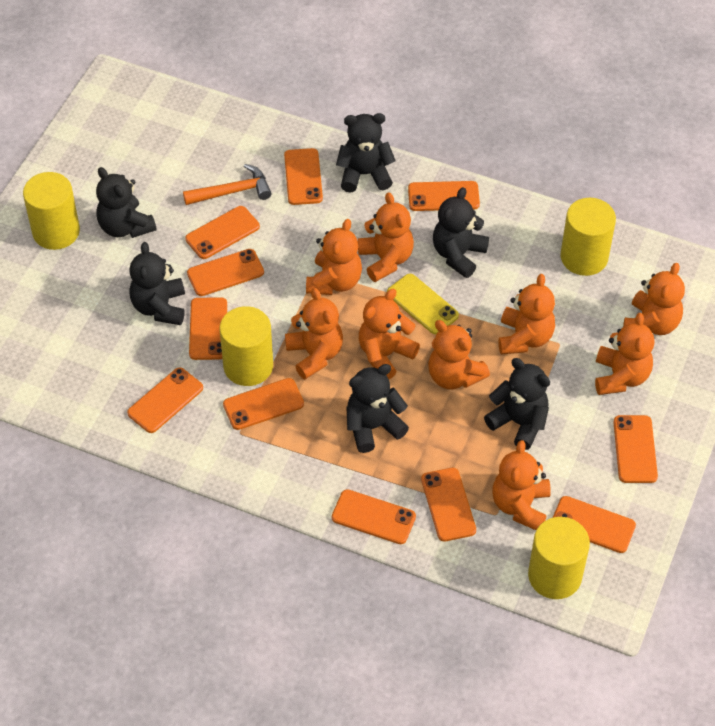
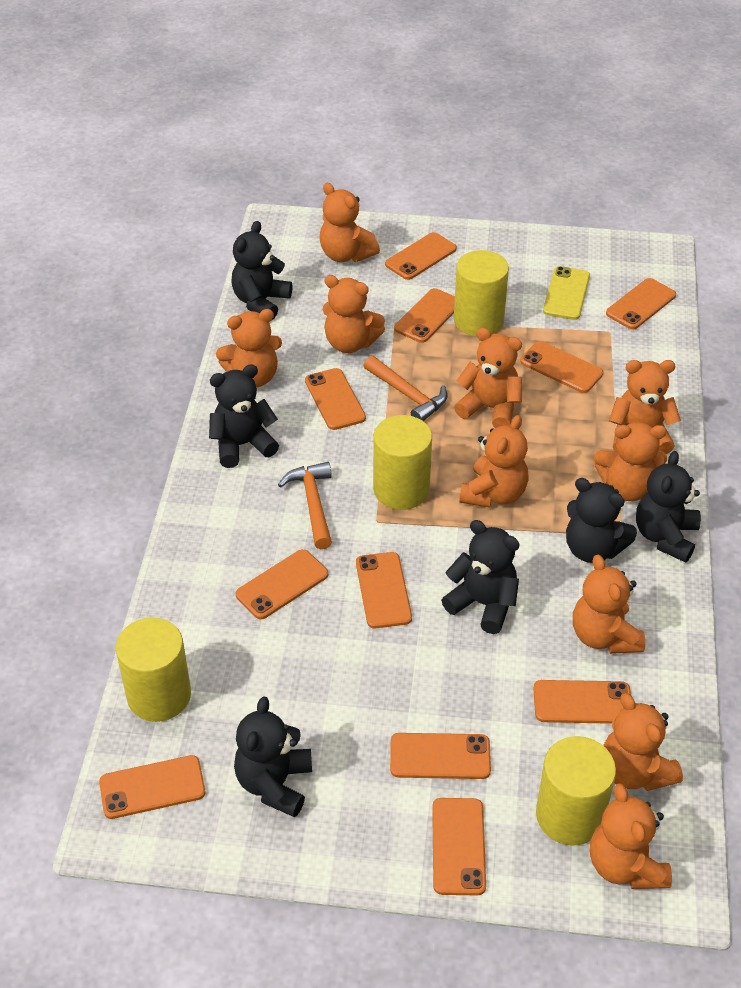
orange hammer: 1 -> 2
orange teddy bear: 9 -> 10

